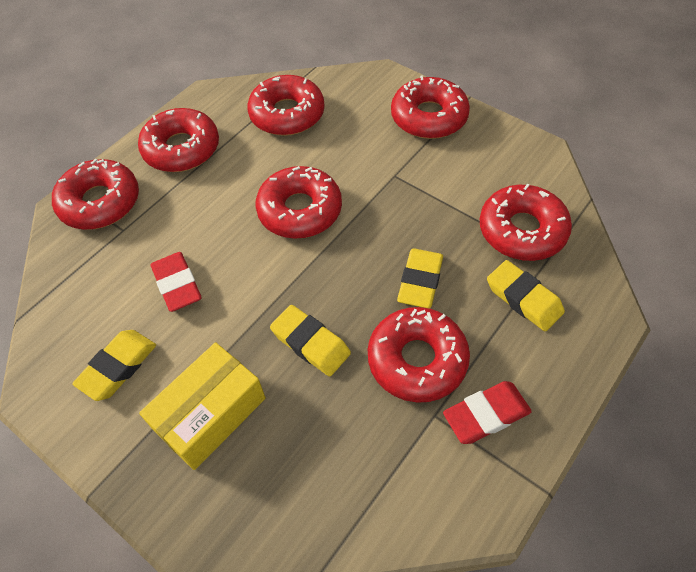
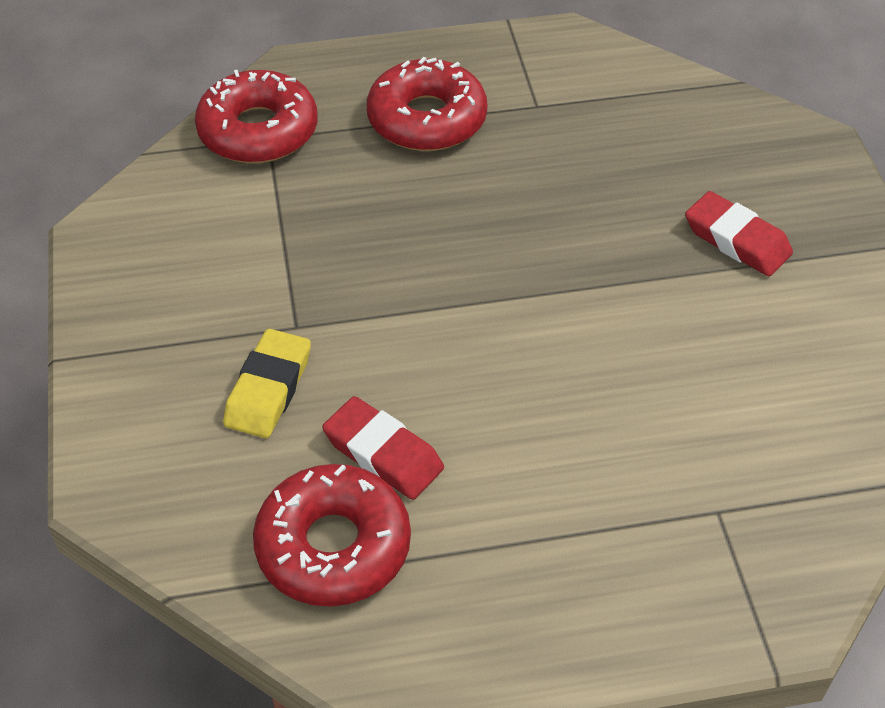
red donut: 7 -> 3
yellow box: 1 -> 0
yellow eraser: 4 -> 1

